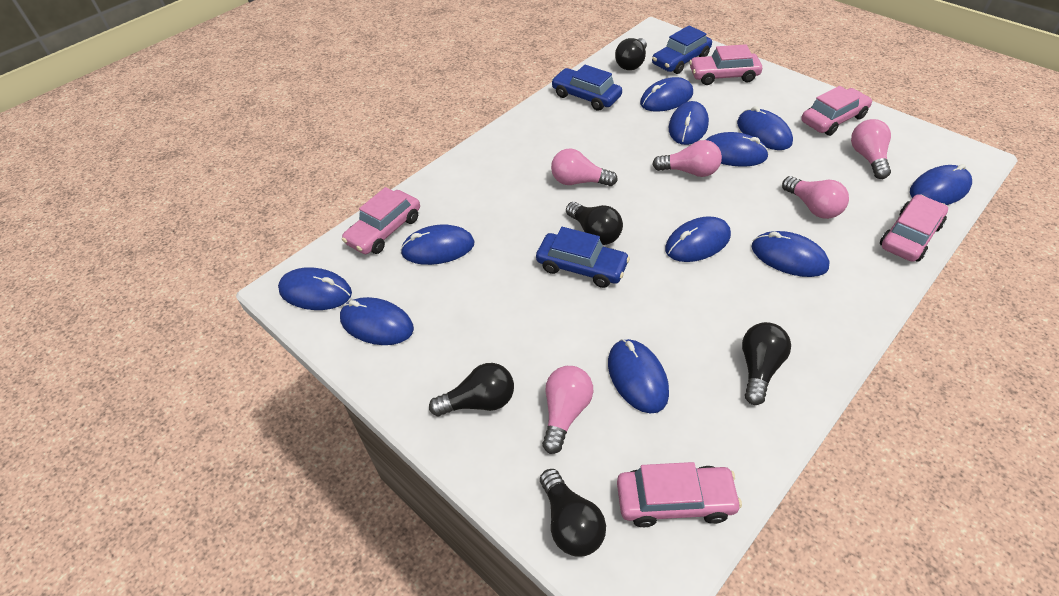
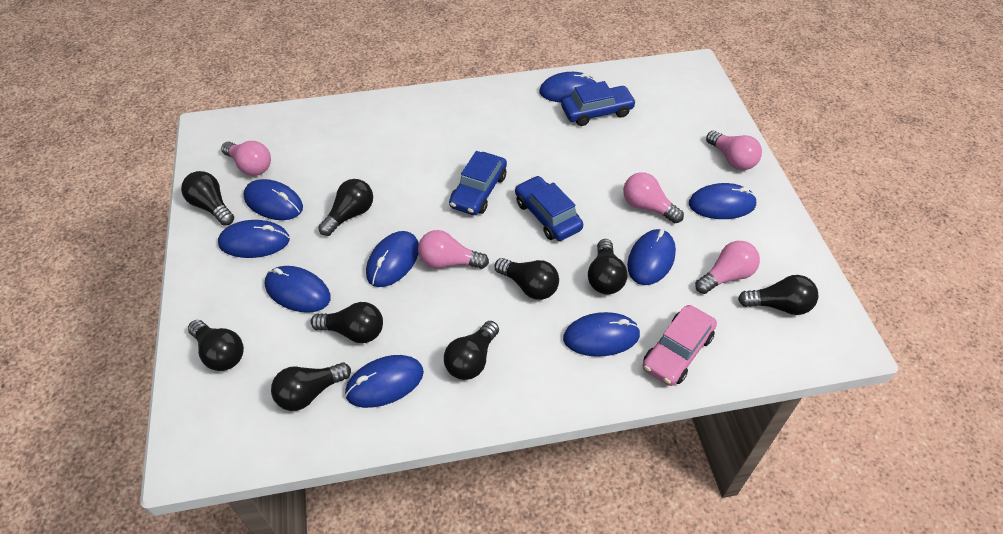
black light bulb: 5 -> 9
blue mouse: 11 -> 9
pink car: 5 -> 1

